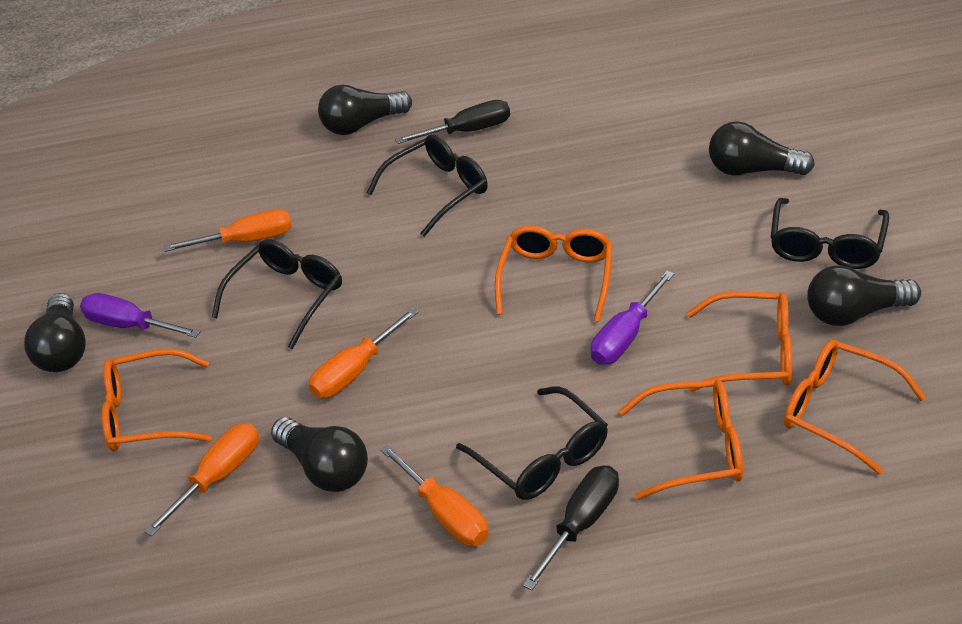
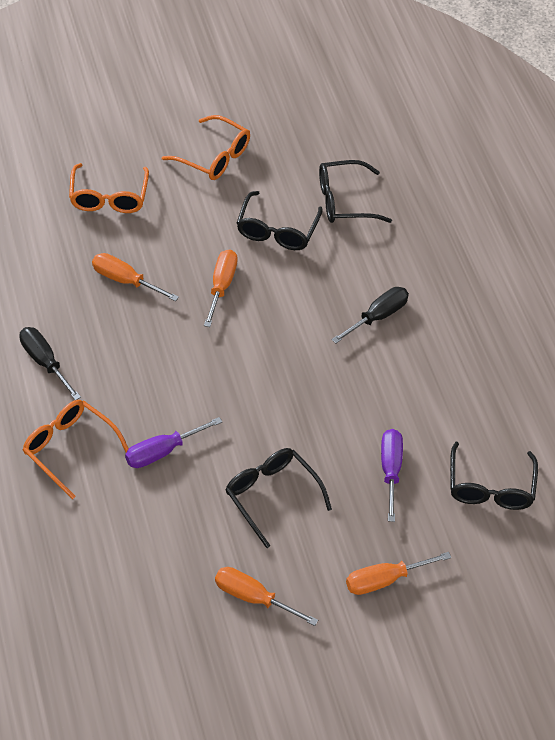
black light bulb: 5 -> 0
orange glasses: 5 -> 3

